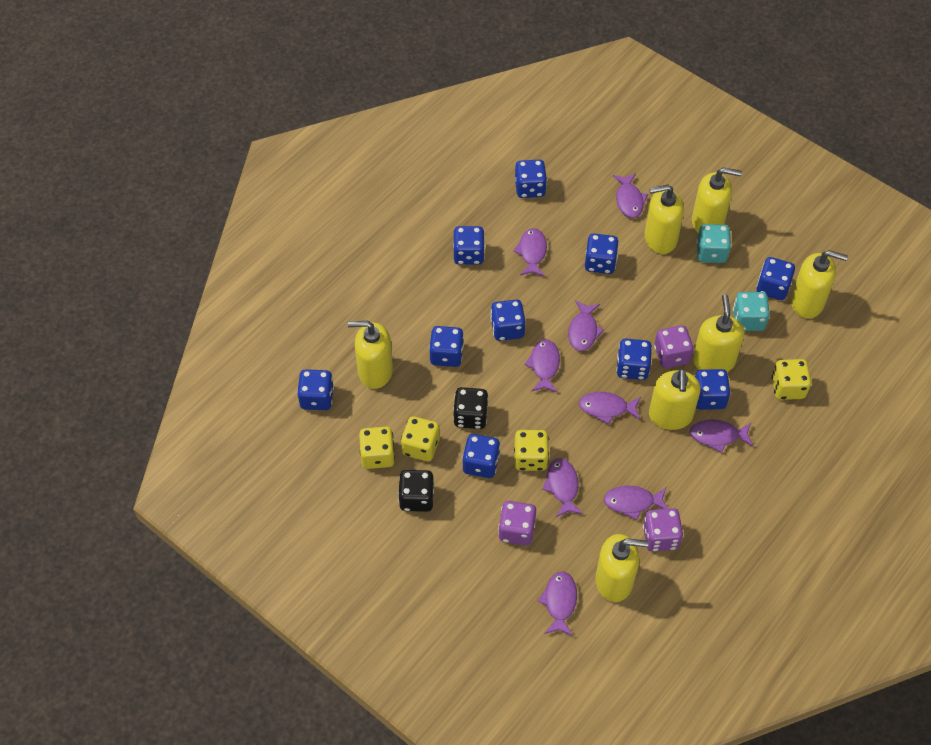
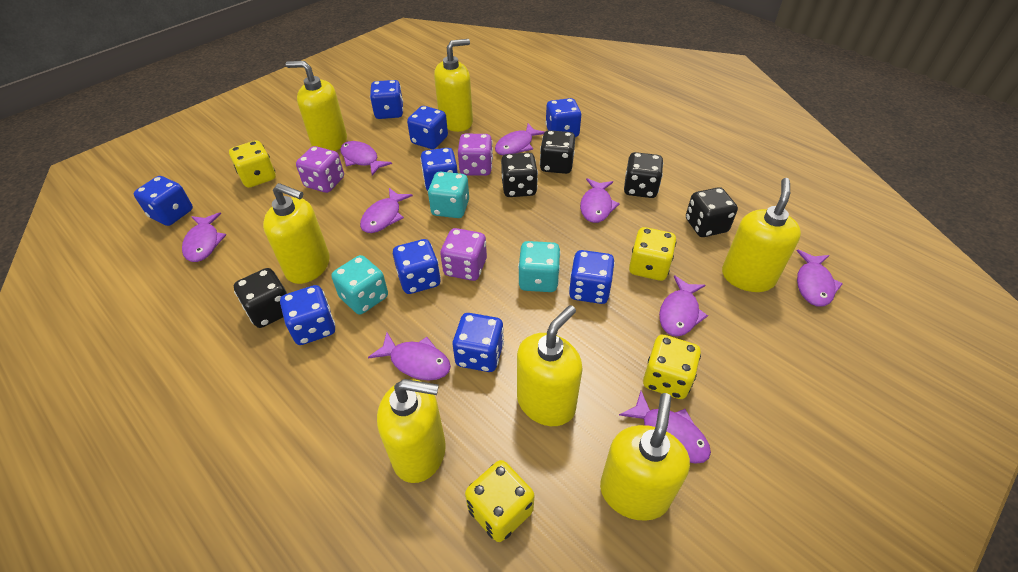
black dice: 2 -> 5
blue dice: 10 -> 9
turquoise dice: 2 -> 3

